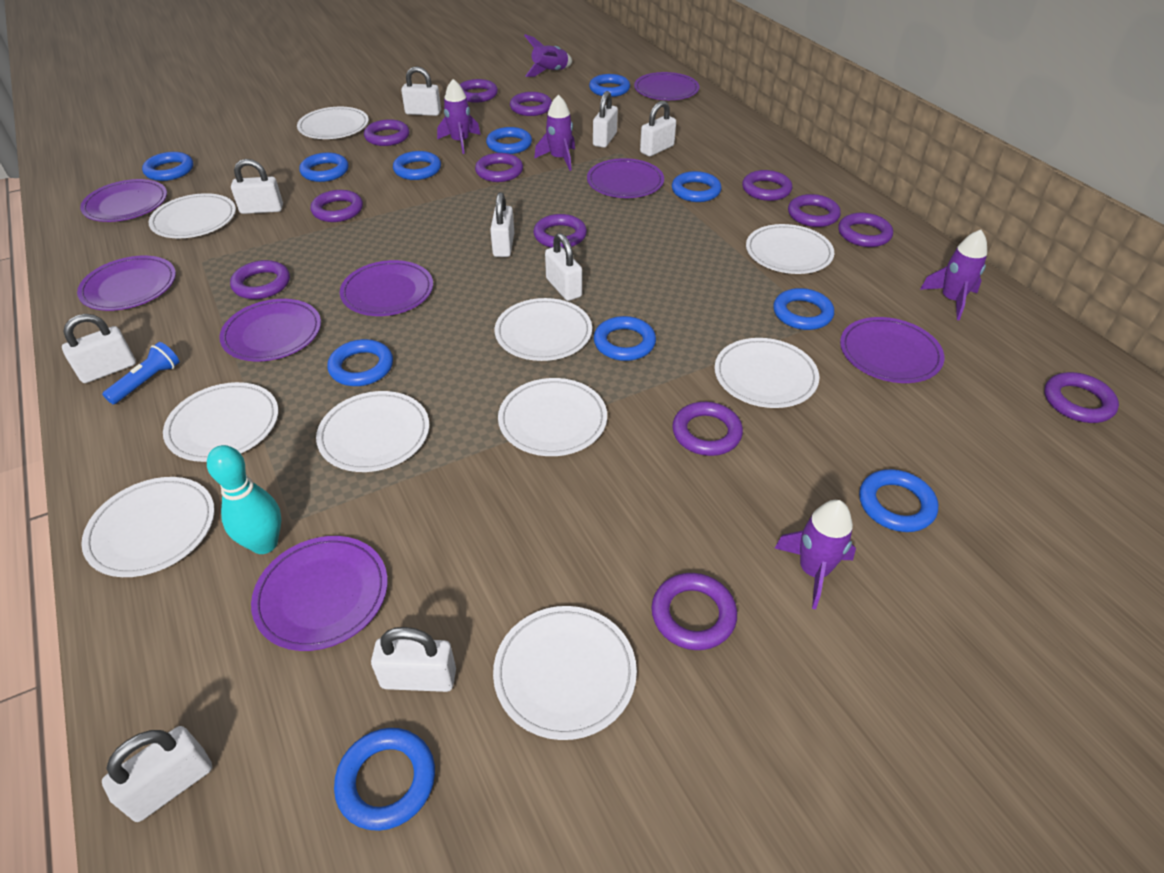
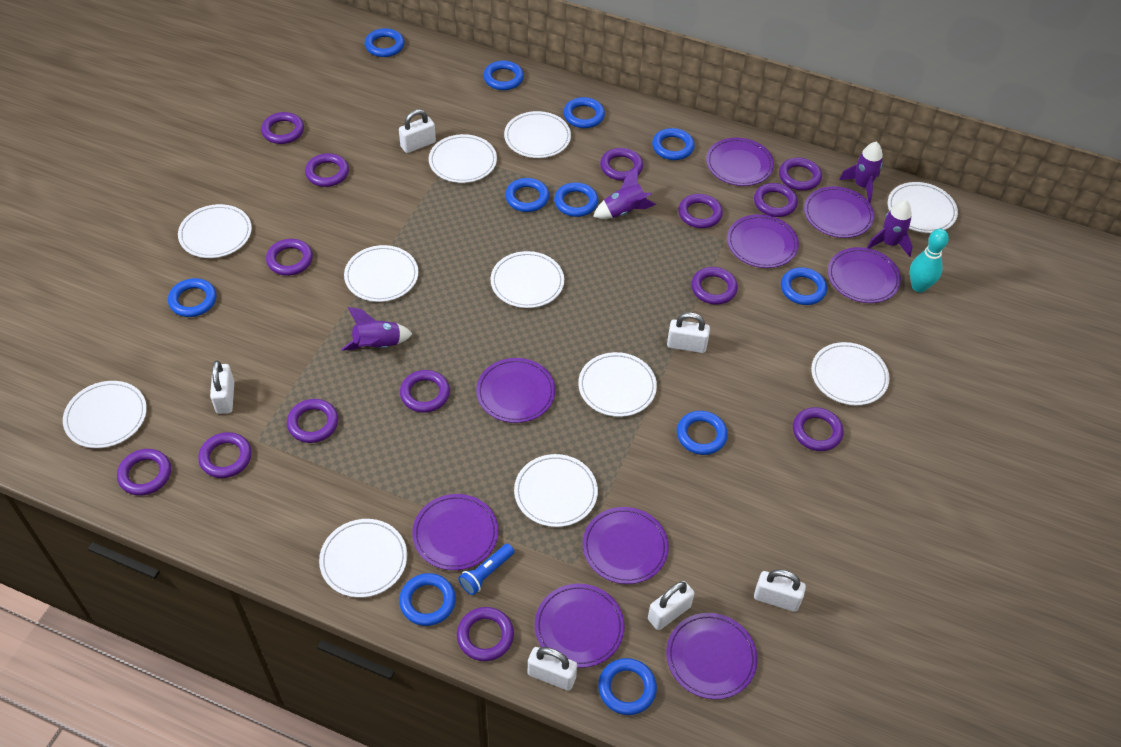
purple plate: 8 -> 9
purple ring: 13 -> 14
purple rocket: 5 -> 4
white padlock: 9 -> 6
white plate: 10 -> 11

